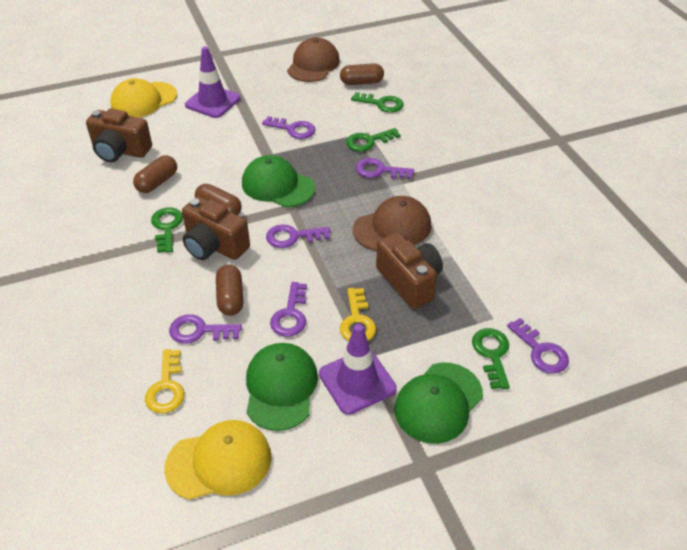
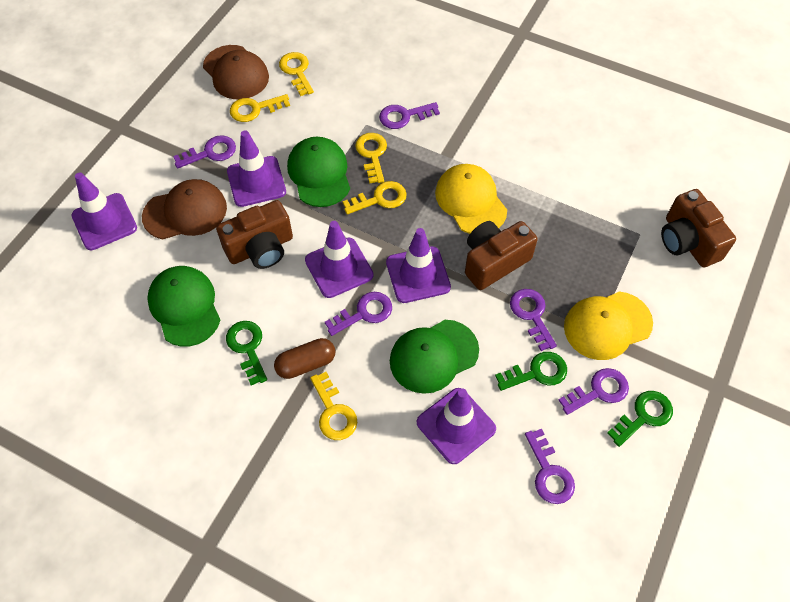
brown capsule: 4 -> 1
green key: 4 -> 3
purple traffic cone: 2 -> 5
yellow key: 2 -> 5

